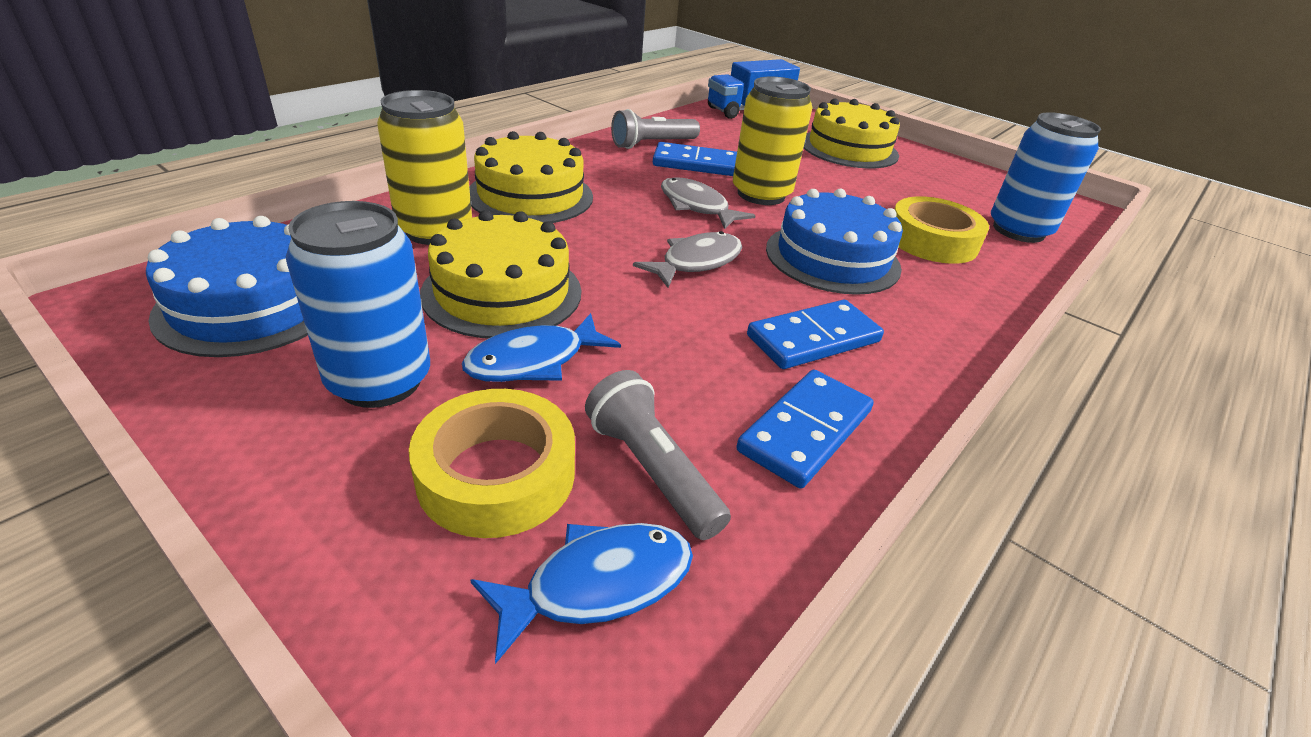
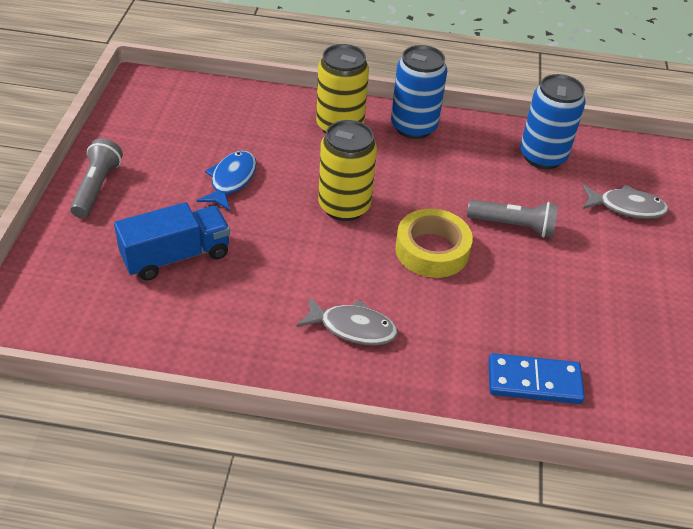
blue cake: 2 -> 0
blue domino: 3 -> 1
blue fish: 2 -> 1
yellow cake: 3 -> 0
yellow tape: 2 -> 1

